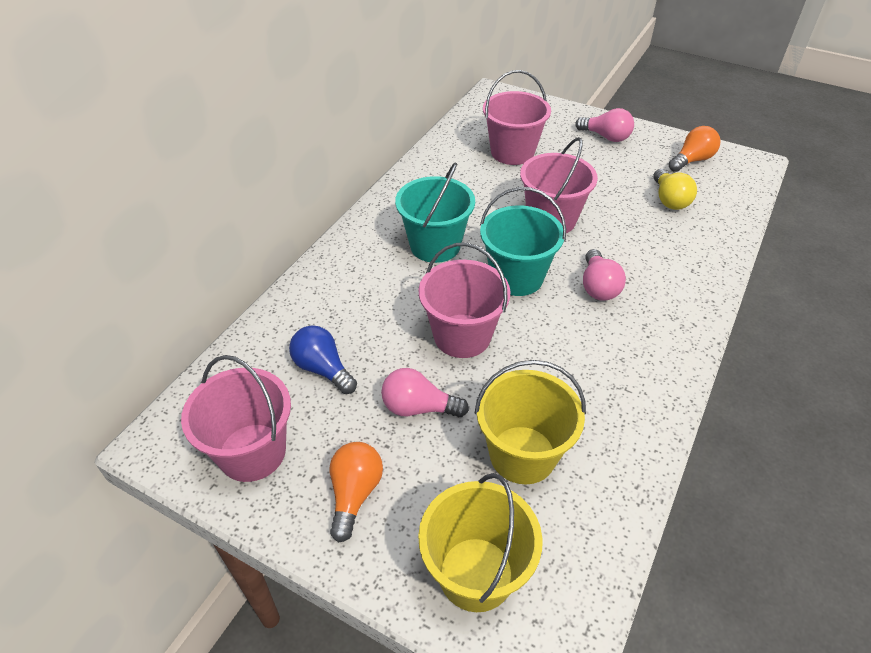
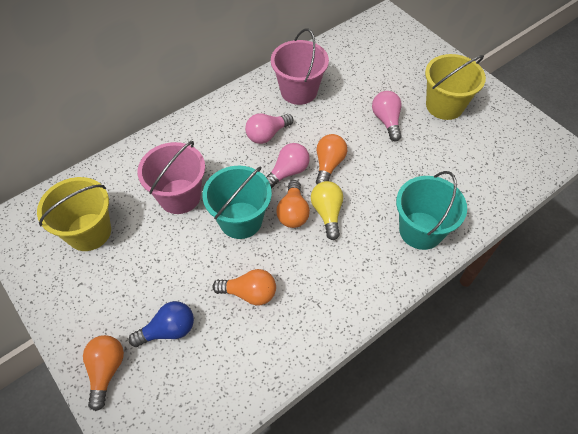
orange light bulb: 2 -> 4
pink bucket: 4 -> 2

